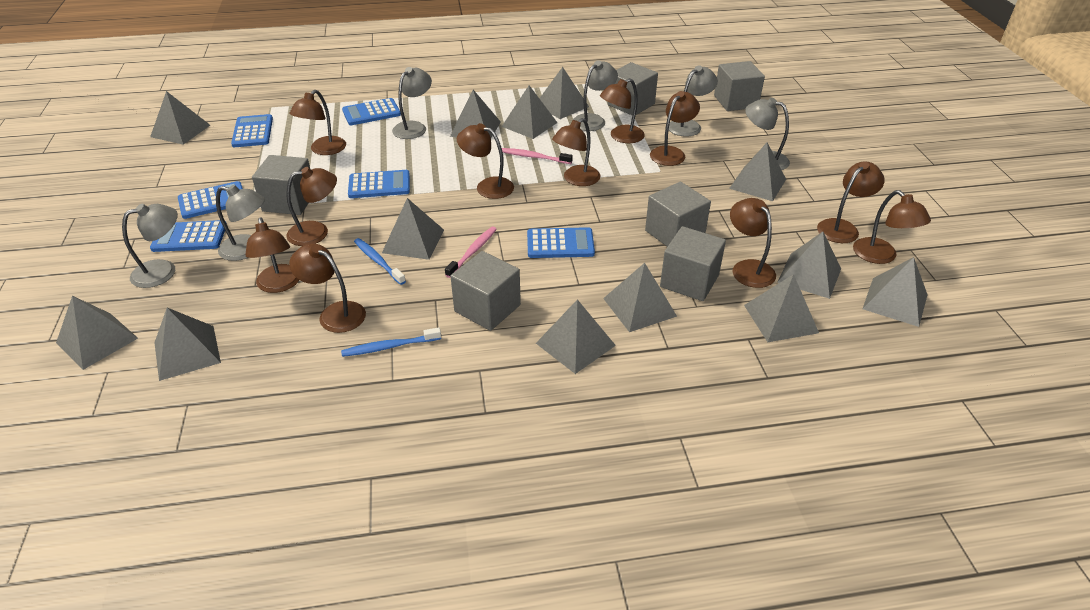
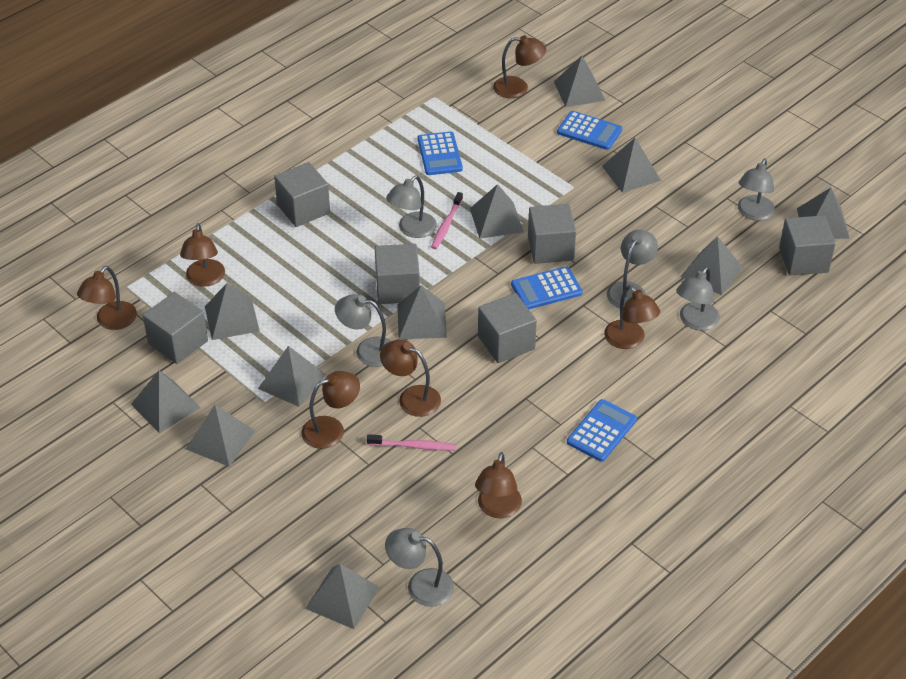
blue calculator: 6 -> 4
blue toothbrush: 2 -> 0
brown lamp: 11 -> 7
grey pyramid: 13 -> 11

